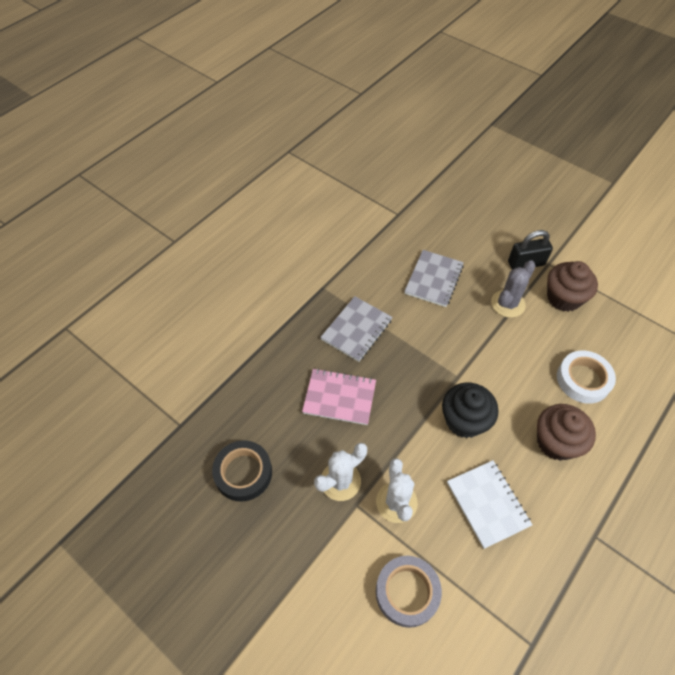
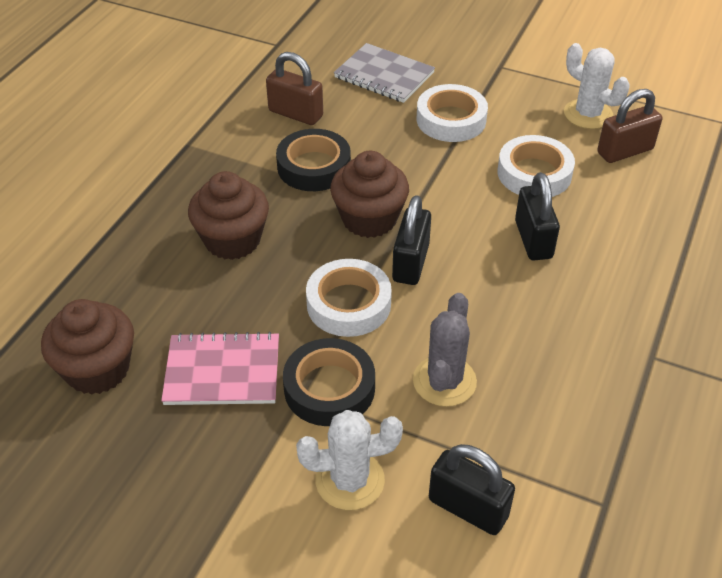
black cupcake: 1 -> 0
black padlock: 1 -> 3
black tape: 1 -> 2
brown cupcake: 2 -> 3
brown padlock: 0 -> 2
grey notebook: 2 -> 1
grey tape: 1 -> 0
white notebook: 1 -> 0
white tape: 1 -> 3

